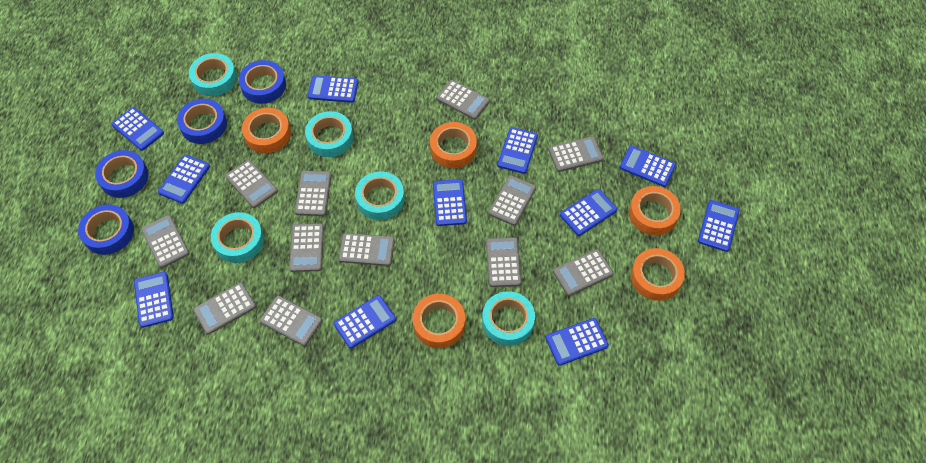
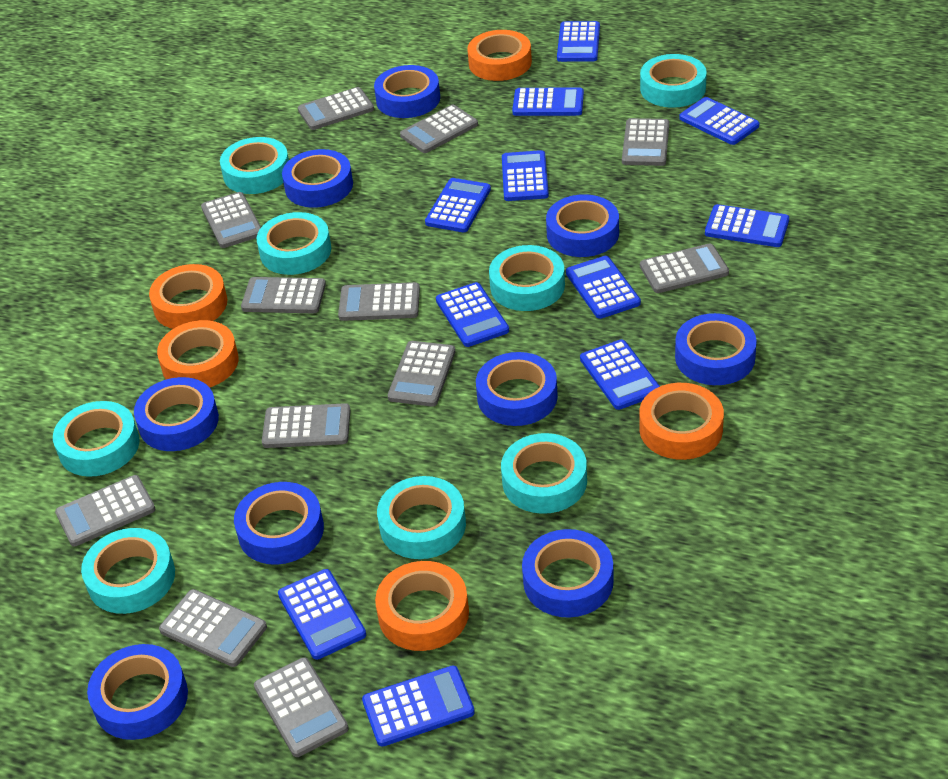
blue tape: 4 -> 9
turquoise tape: 5 -> 8

